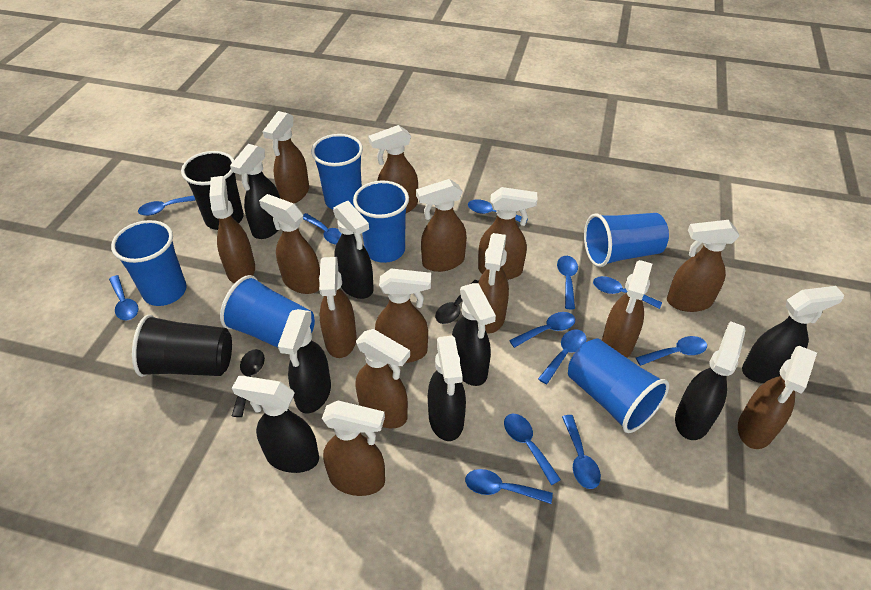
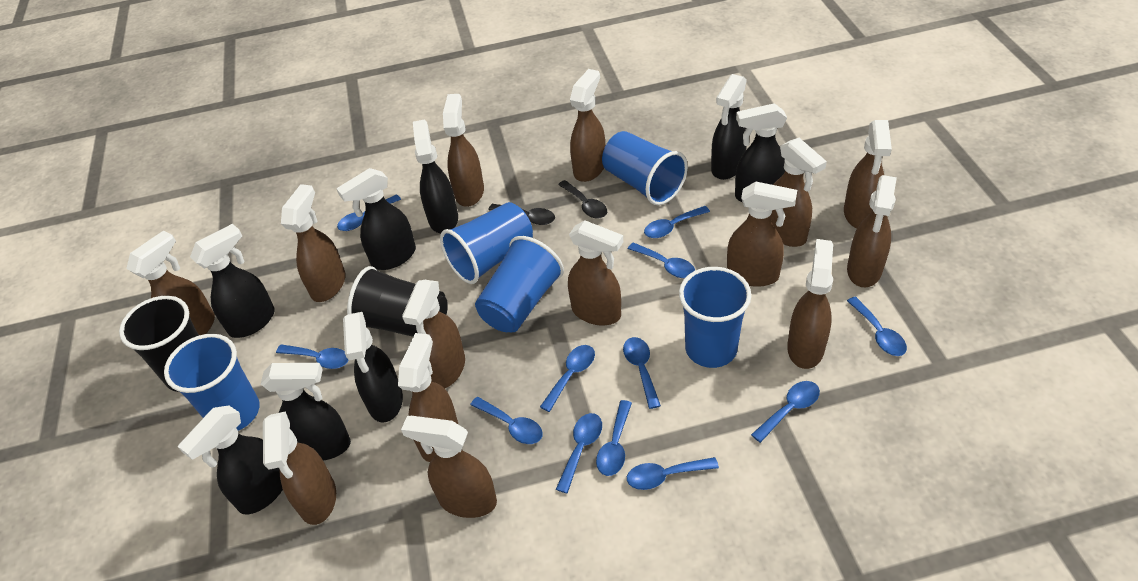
blue cup: 6 -> 5

